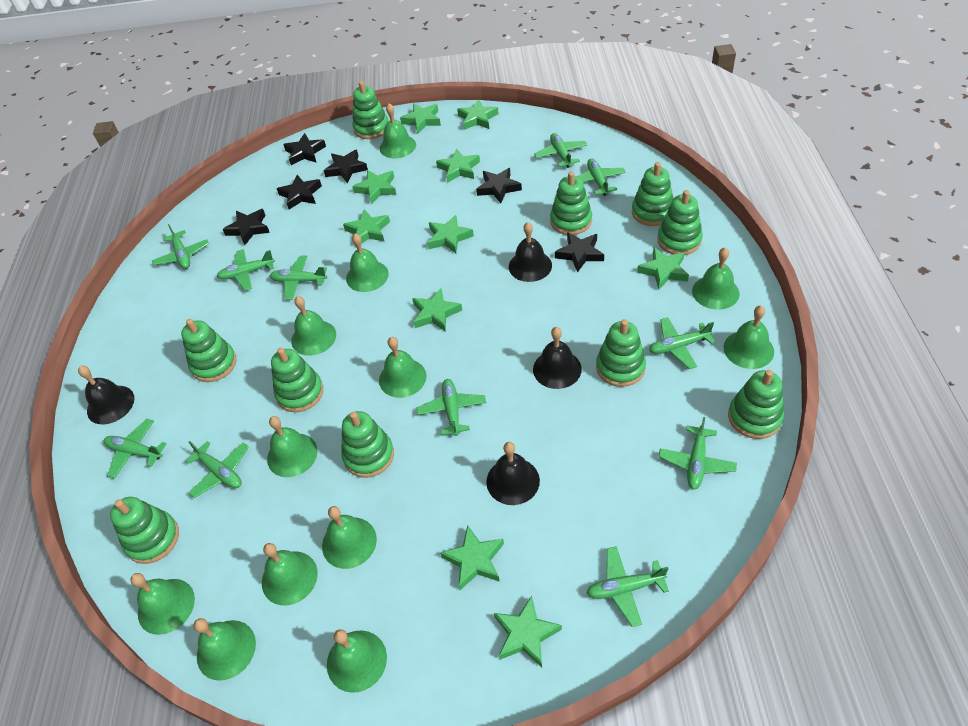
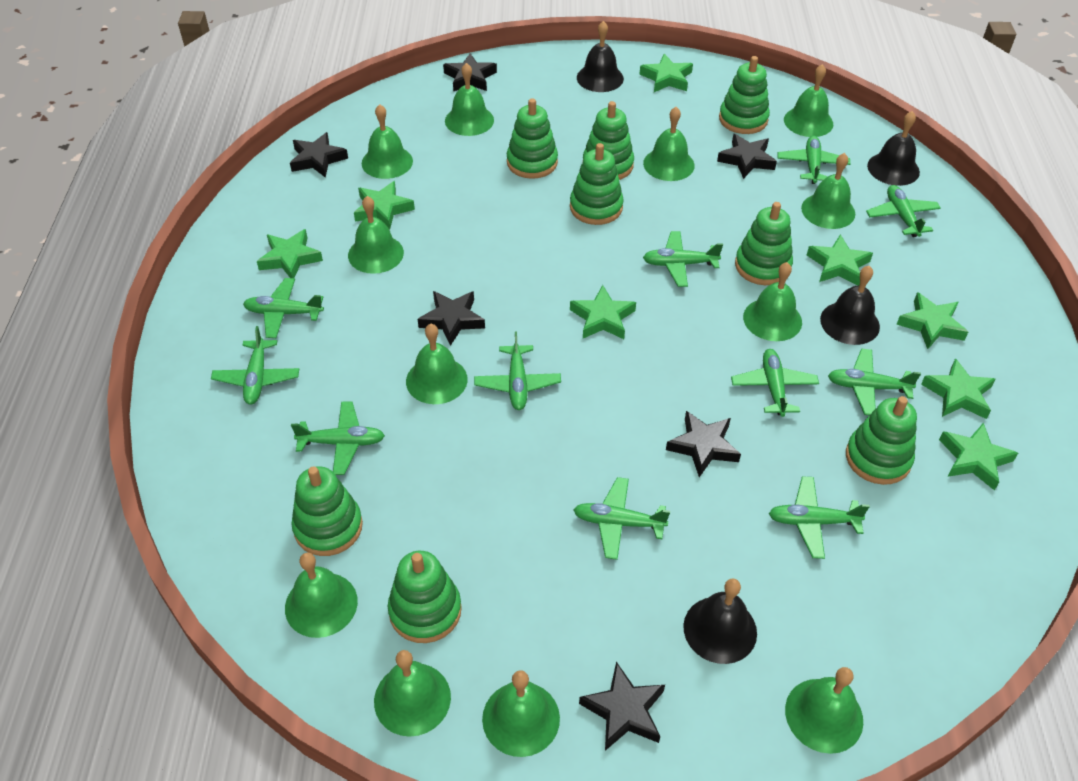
green stacking toy: 10 -> 8
green star: 10 -> 8

